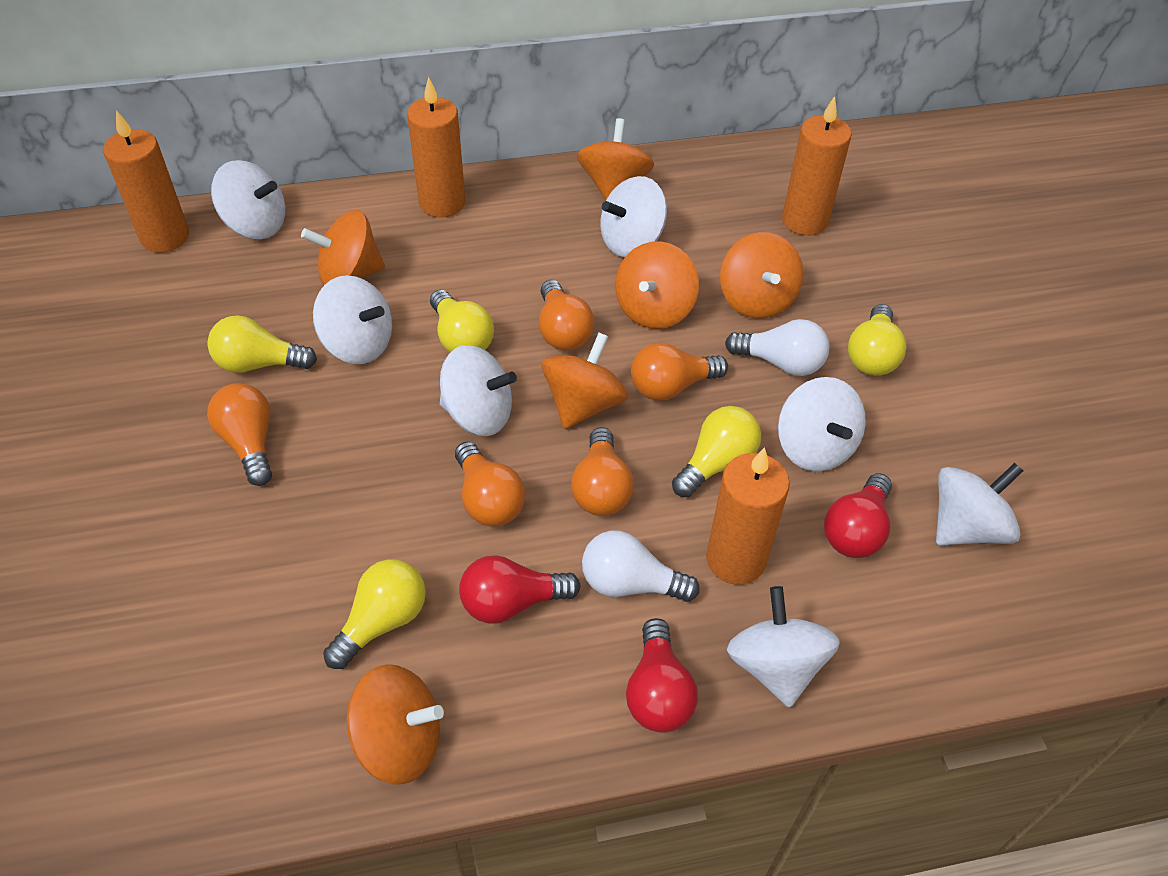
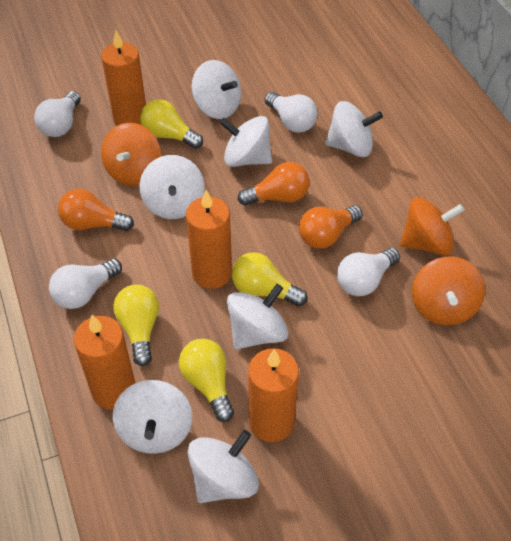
orange light bulb: 5 -> 3
orange spinning top: 6 -> 3
red light bulb: 3 -> 0
white light bulb: 2 -> 4
yellow light bulb: 5 -> 4

